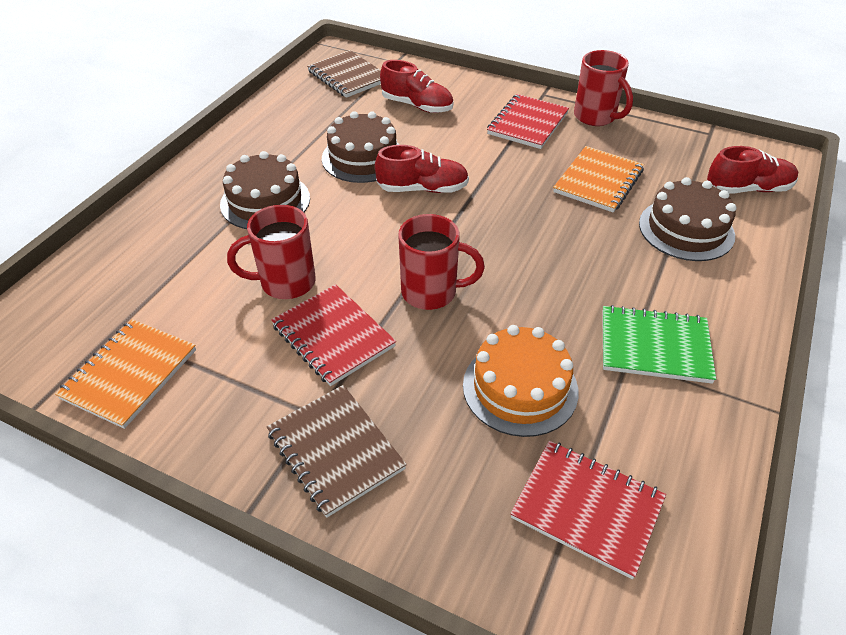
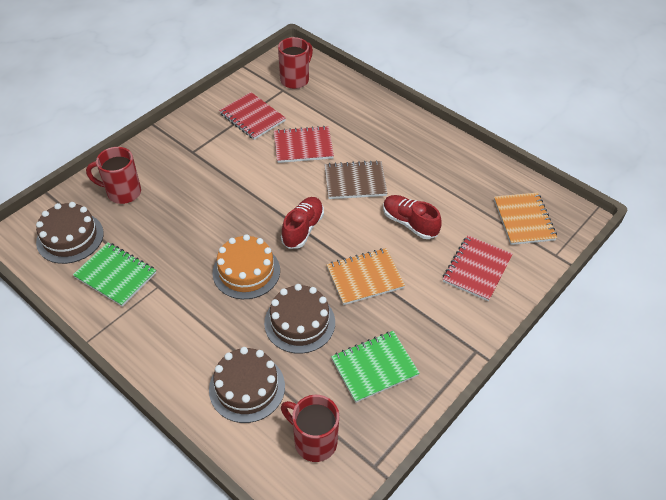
brown notebook: 2 -> 1
green notebook: 1 -> 2
red shoe: 3 -> 2

